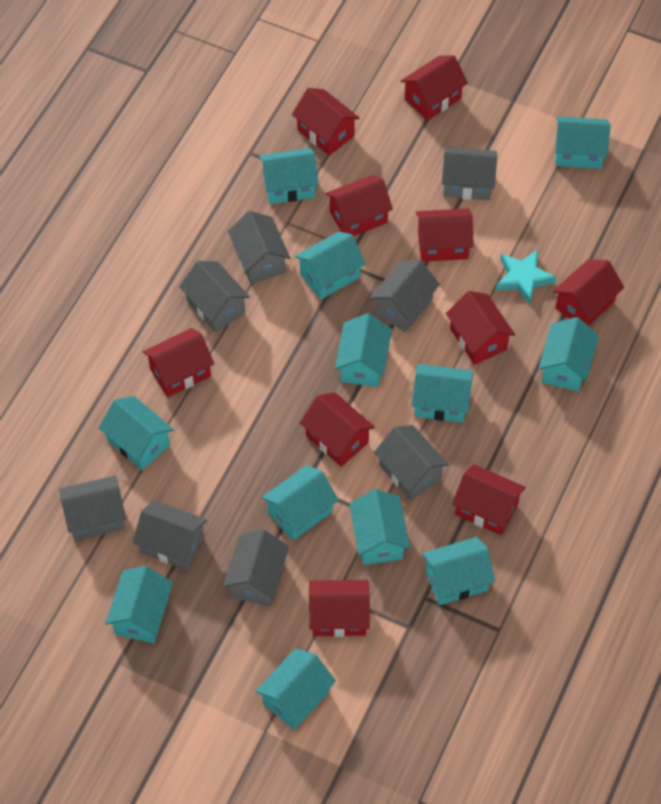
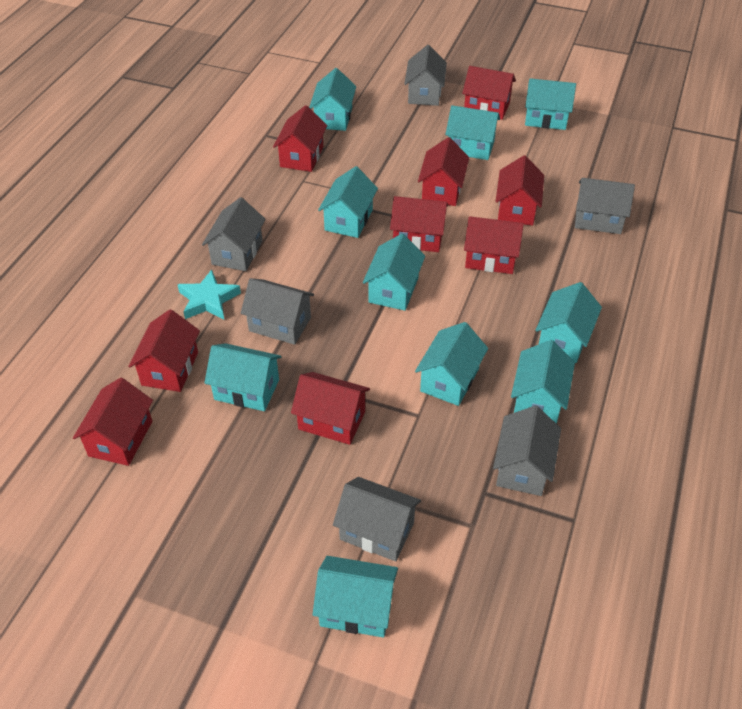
grey house: 8 -> 6
red house: 10 -> 9
turquoise house: 12 -> 10

